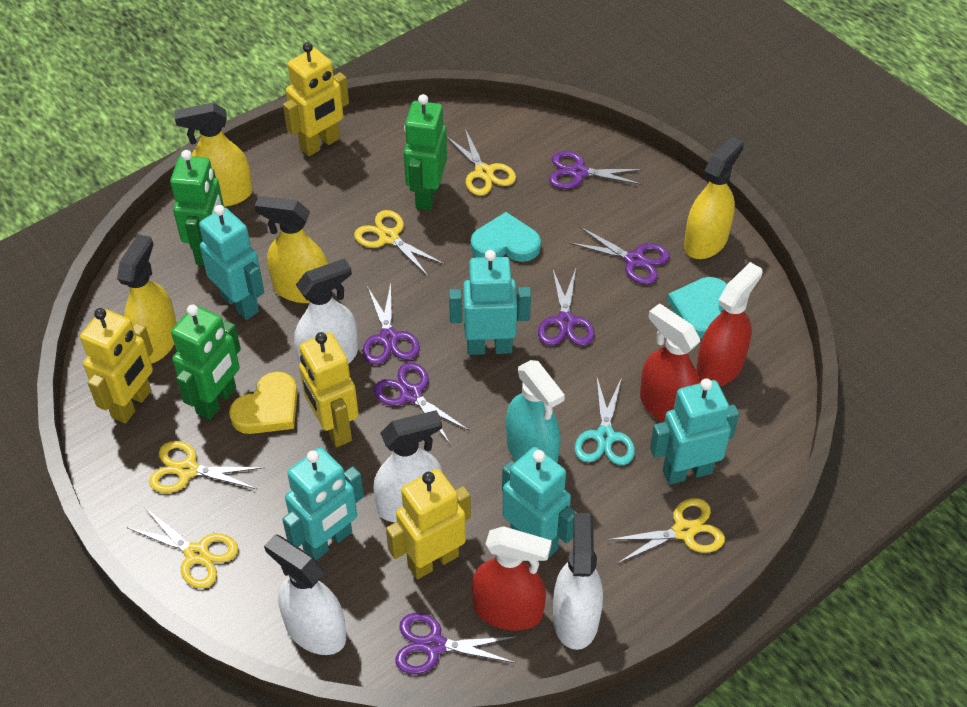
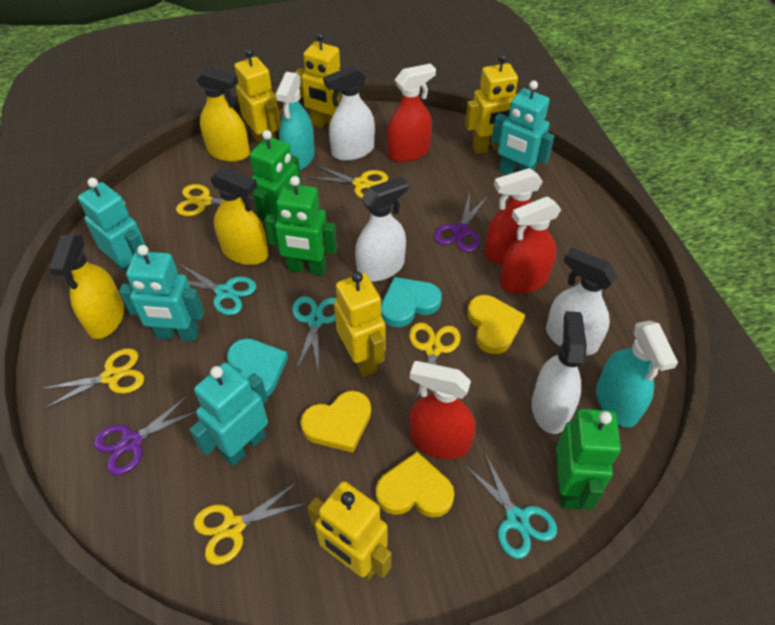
purple scissors: 6 -> 2
red spray bottle: 3 -> 4
turquoise robot: 5 -> 4
turquoise scissors: 1 -> 3
turquoise spray bottle: 1 -> 2
yellow heart: 1 -> 3
yellow robot: 4 -> 5
yellow spray bottle: 4 -> 3

